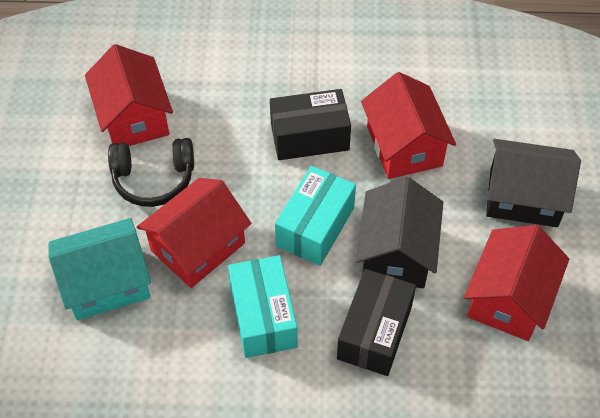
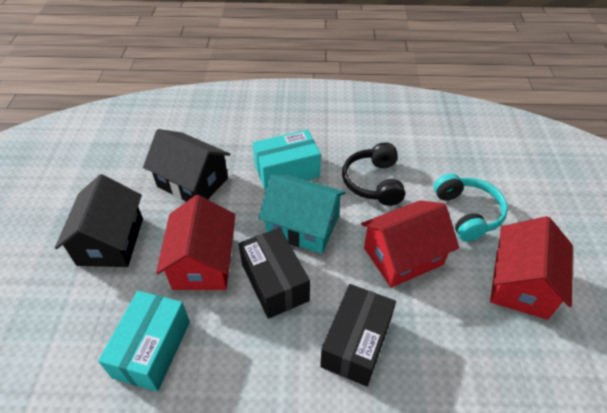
red house: 4 -> 3
turquoise headphones: 0 -> 1

